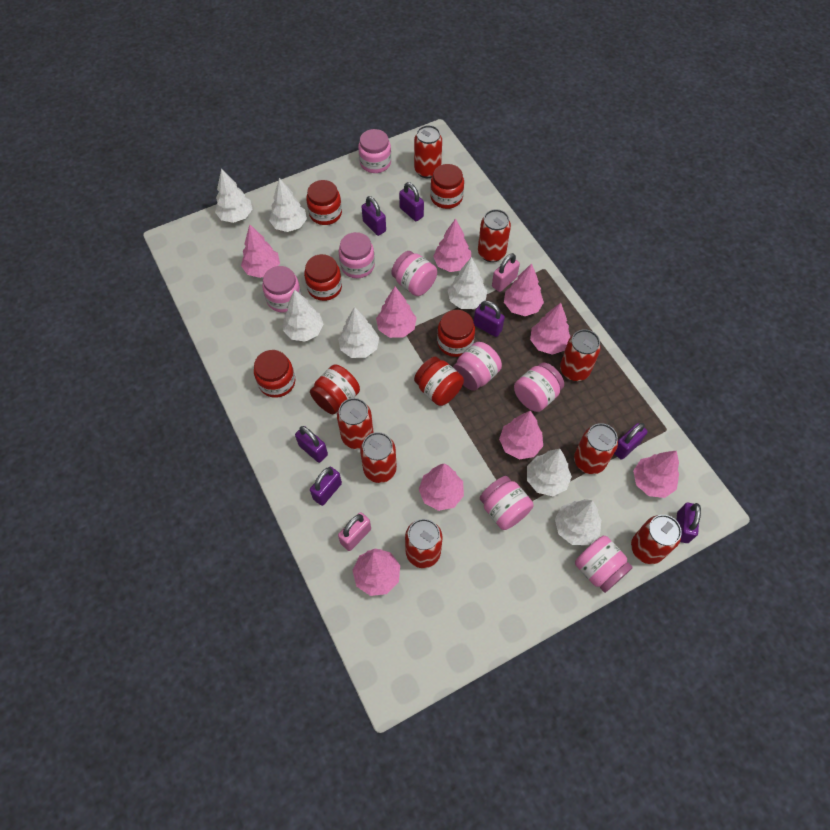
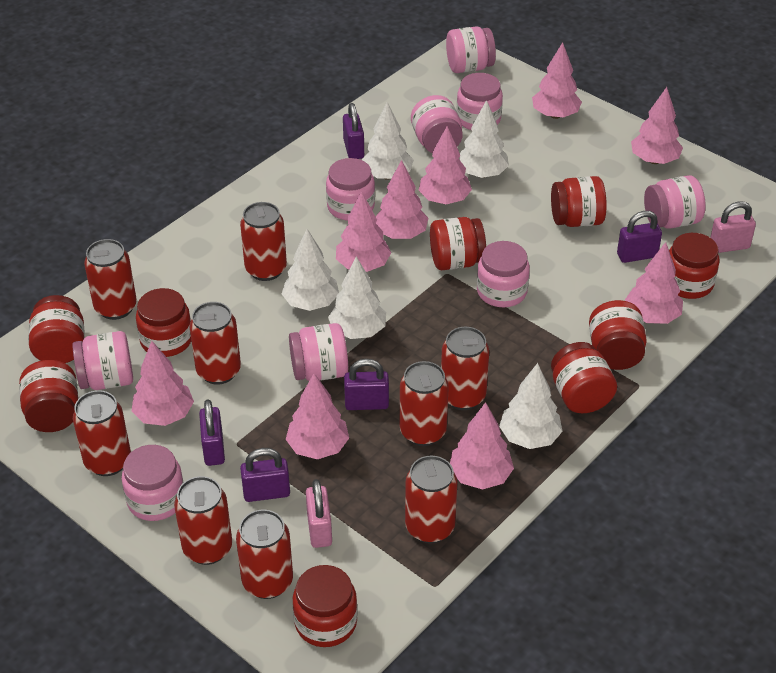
pink jar: 8 -> 9
purple padlock: 7 -> 5
red can: 8 -> 9
red jar: 7 -> 9
white tree: 7 -> 5

